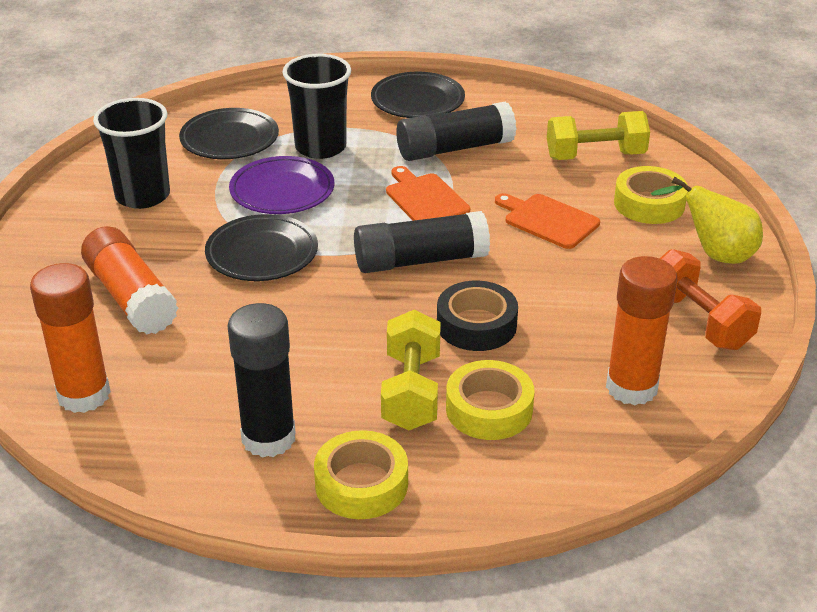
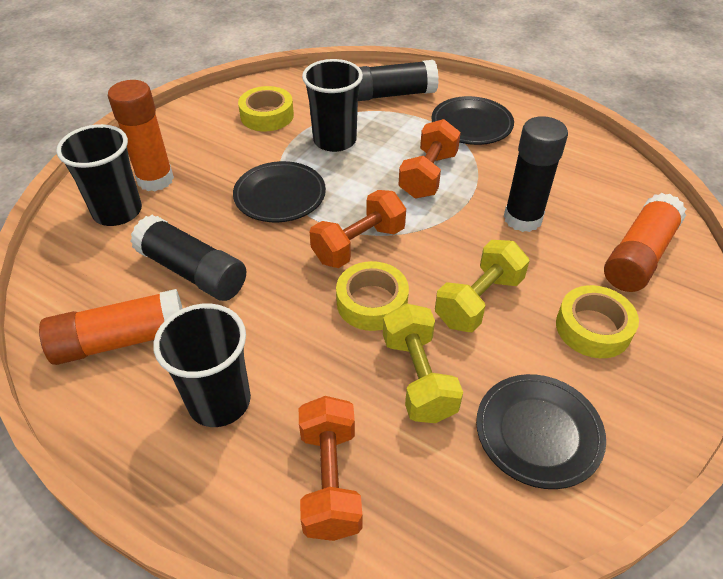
black cup: 2 -> 3
black tape: 1 -> 0
orange cutting board: 2 -> 0
orange dumbbell: 1 -> 3
purple plate: 1 -> 0
yellow pear: 1 -> 0

